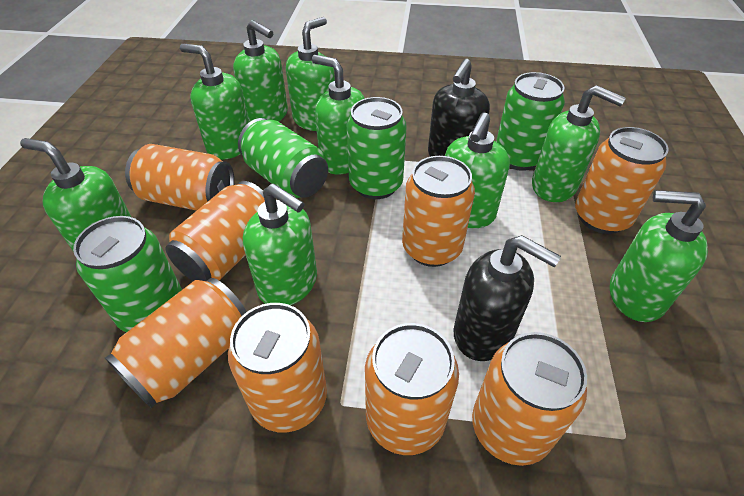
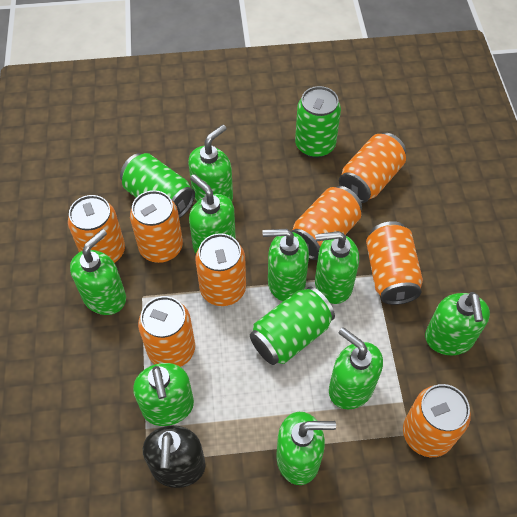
black soap dispenser: 2 -> 1
green can: 4 -> 3

